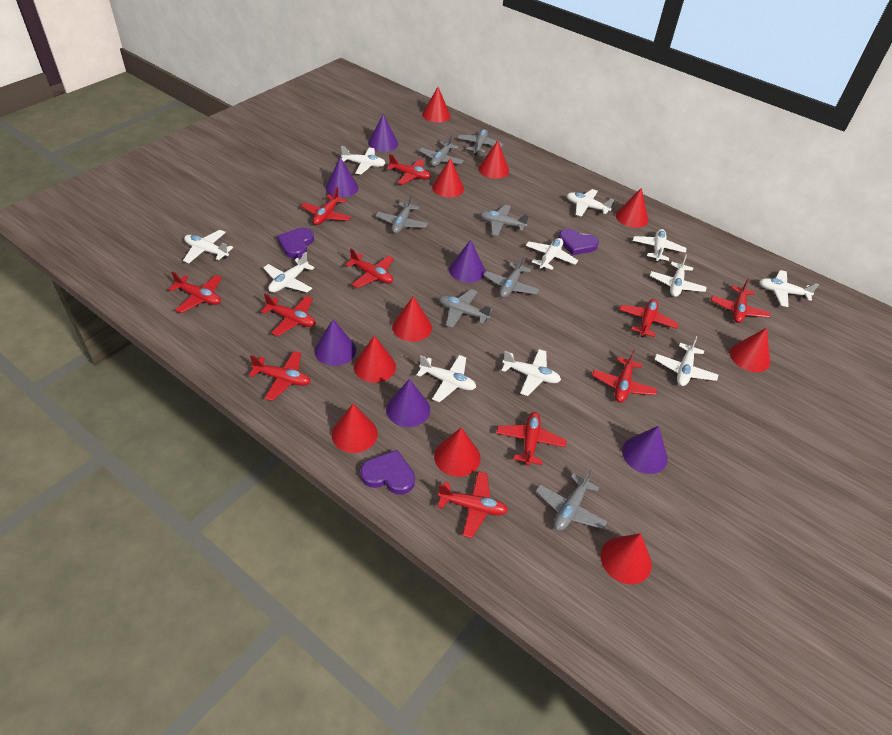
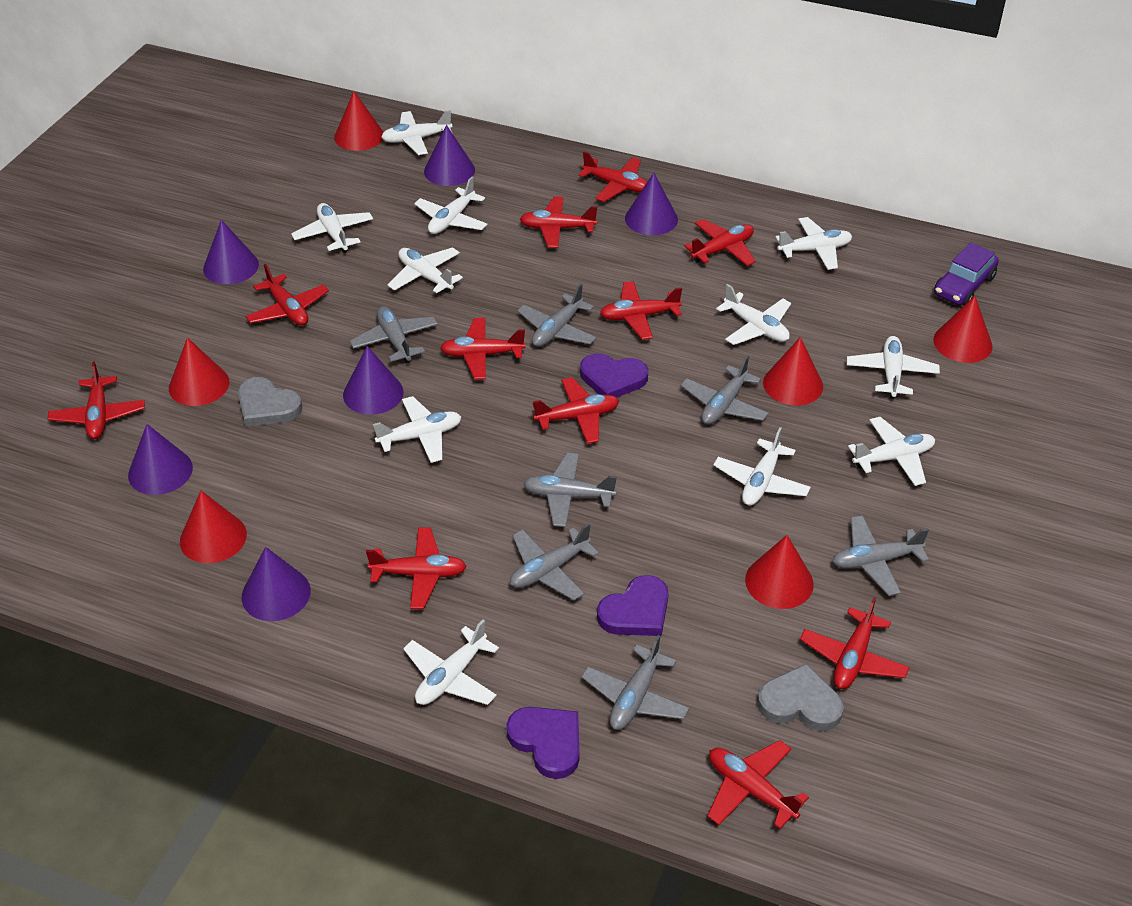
grey heart: 0 -> 2
purple car: 0 -> 1
red cone: 10 -> 6

